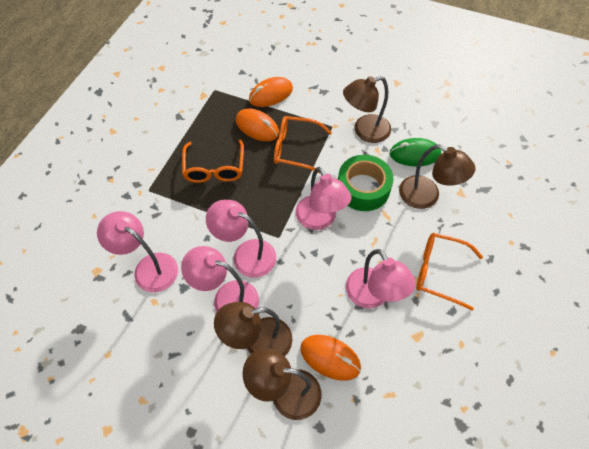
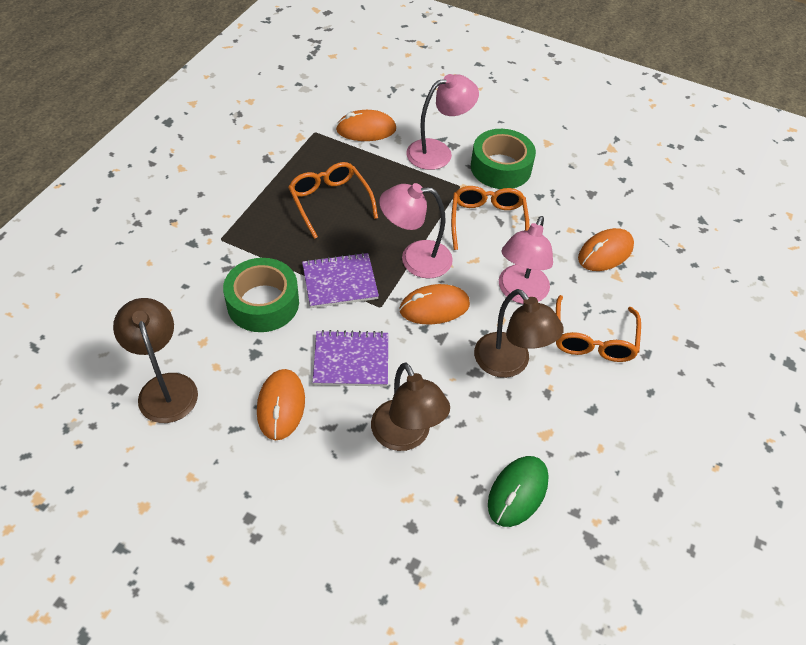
brown lamp: 4 -> 3
green tape: 1 -> 2
orange mouse: 3 -> 4
pink lamp: 5 -> 3
purple notebook: 0 -> 2

